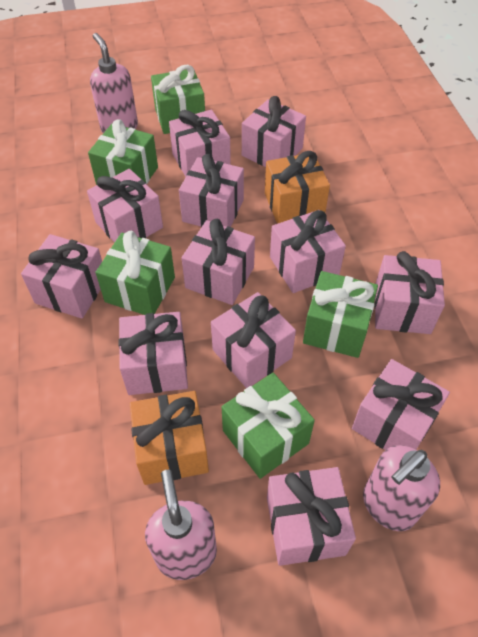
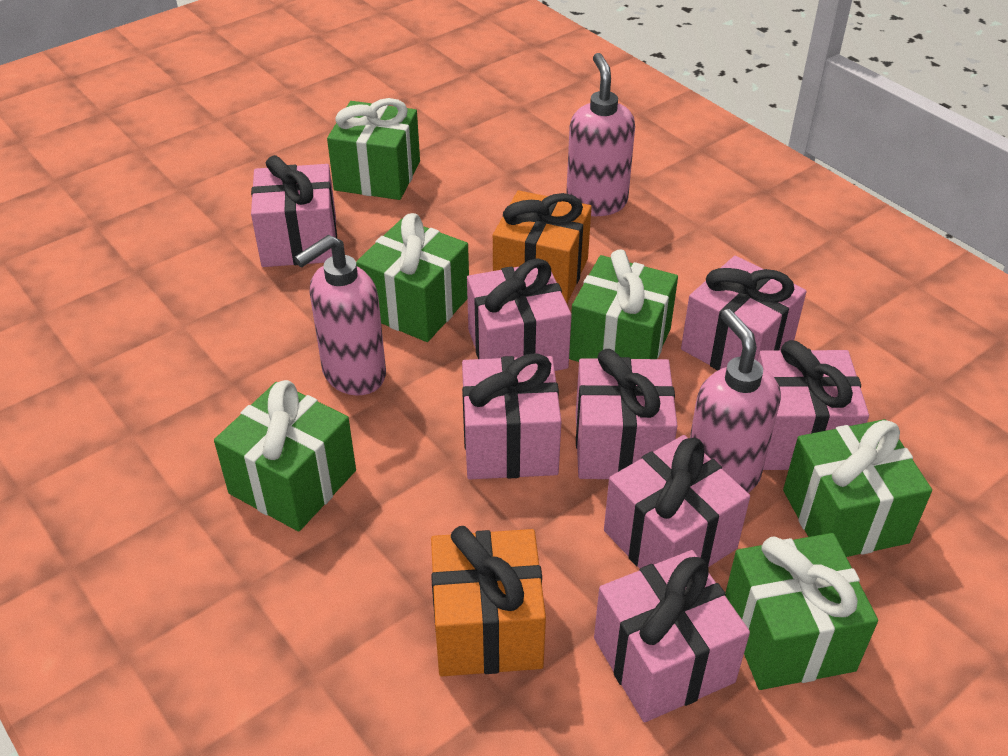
green gift: 5 -> 6
pink gift: 12 -> 8

